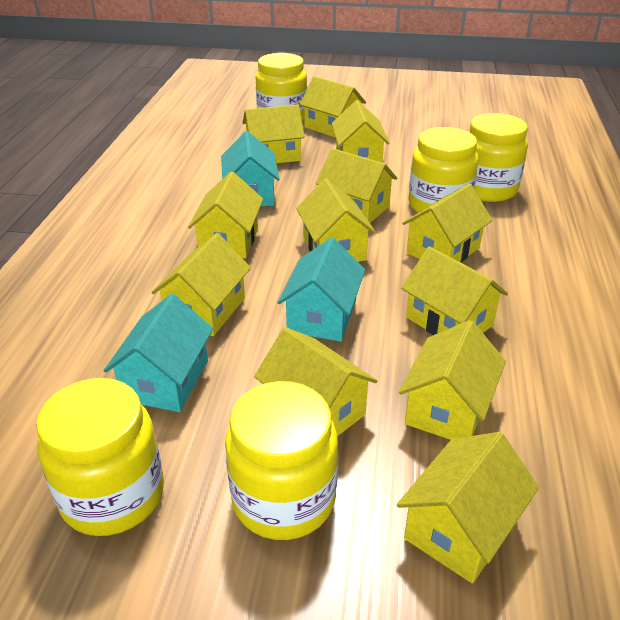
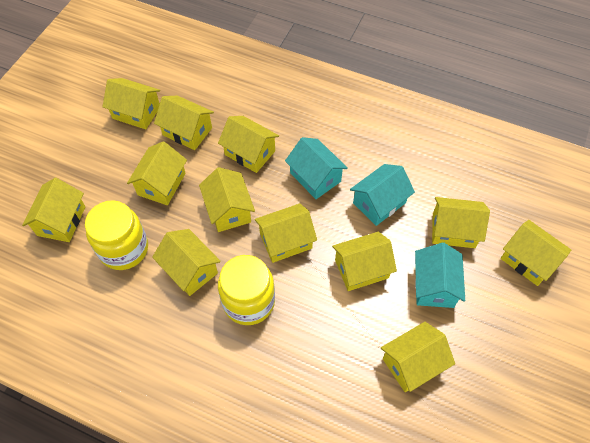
yellow jar: 5 -> 2

